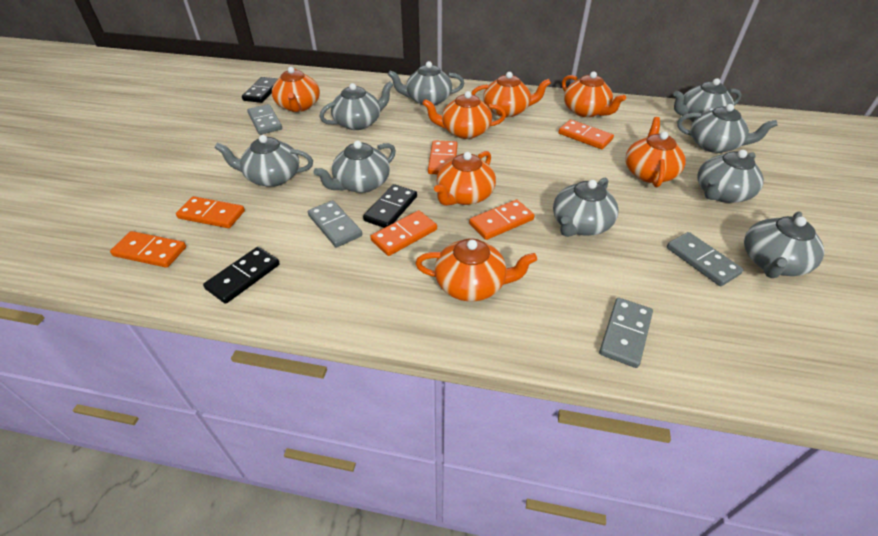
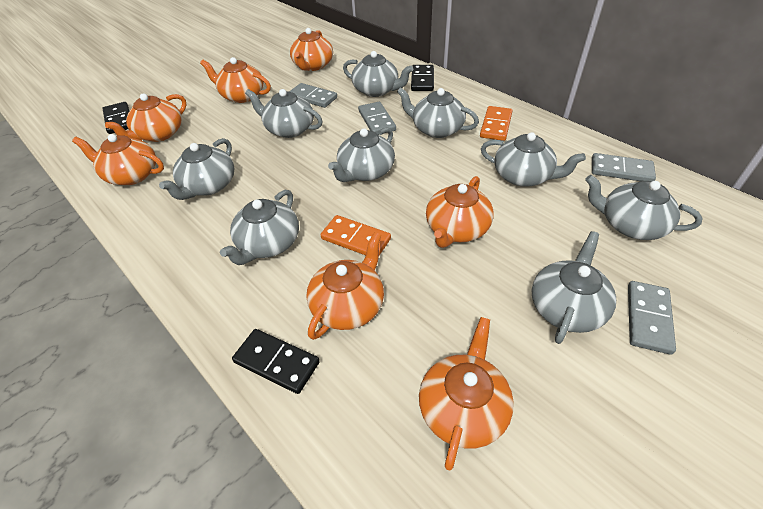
orange domino: 6 -> 2

